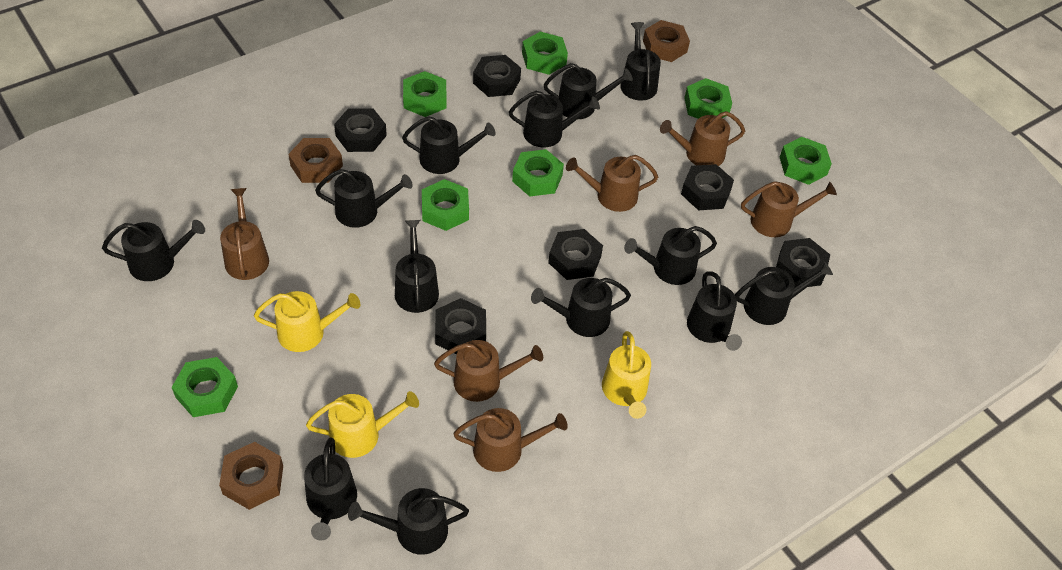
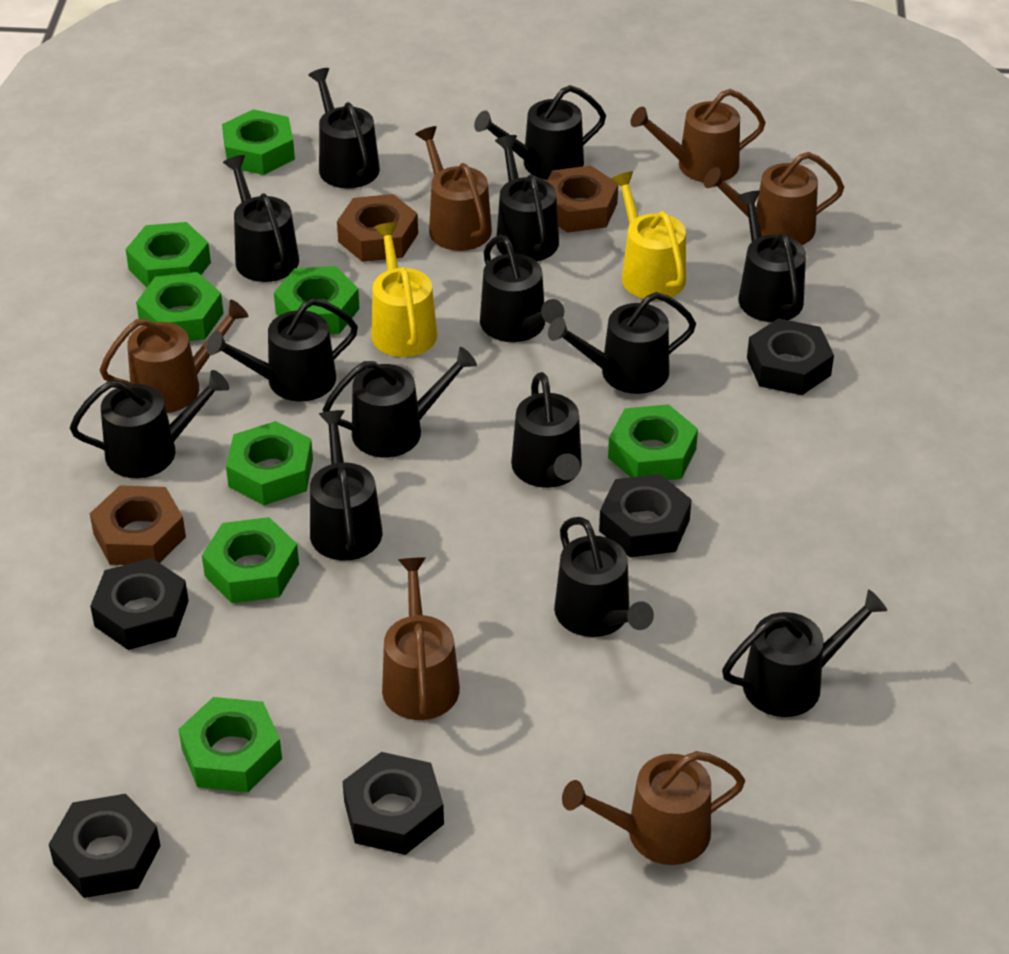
black nut: 6 -> 5
black watering can: 13 -> 14
green nut: 7 -> 8
yellow watering can: 3 -> 2

